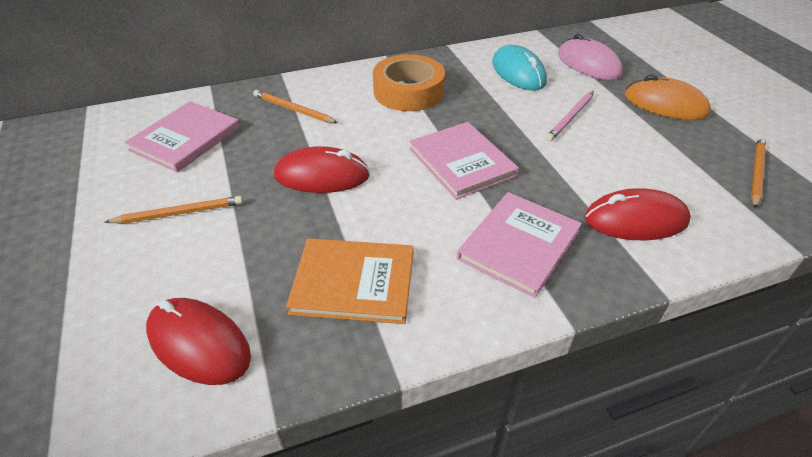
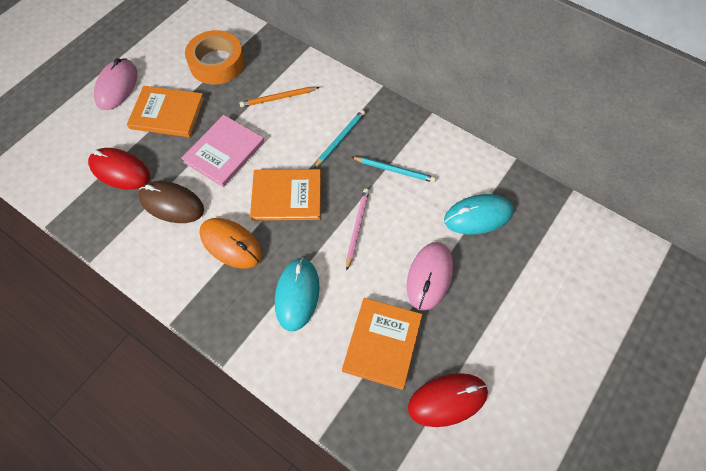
brown mouse: 0 -> 1
orange book: 1 -> 3
orange pencil: 3 -> 1
pink book: 3 -> 1
pink mouse: 1 -> 2
red mouse: 3 -> 2
turquoise mouse: 1 -> 2
turquoise pencil: 0 -> 2

